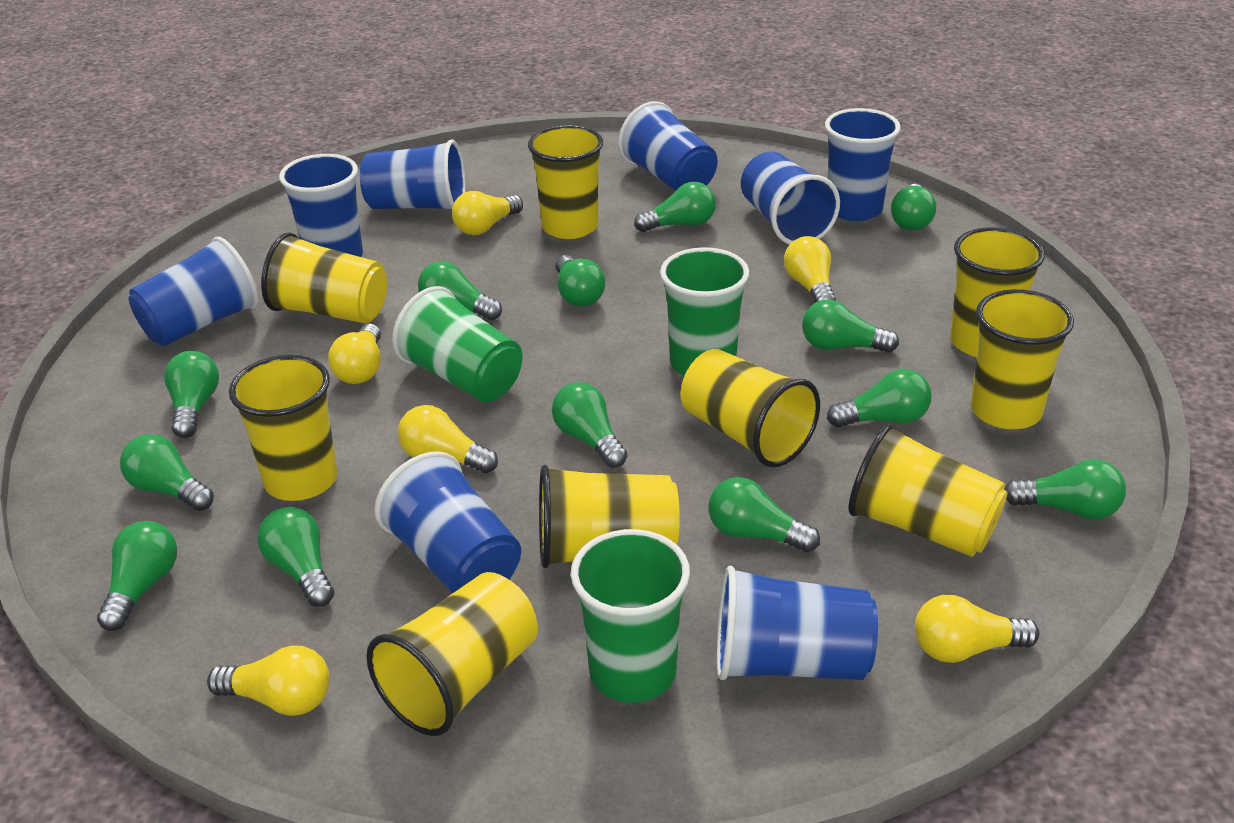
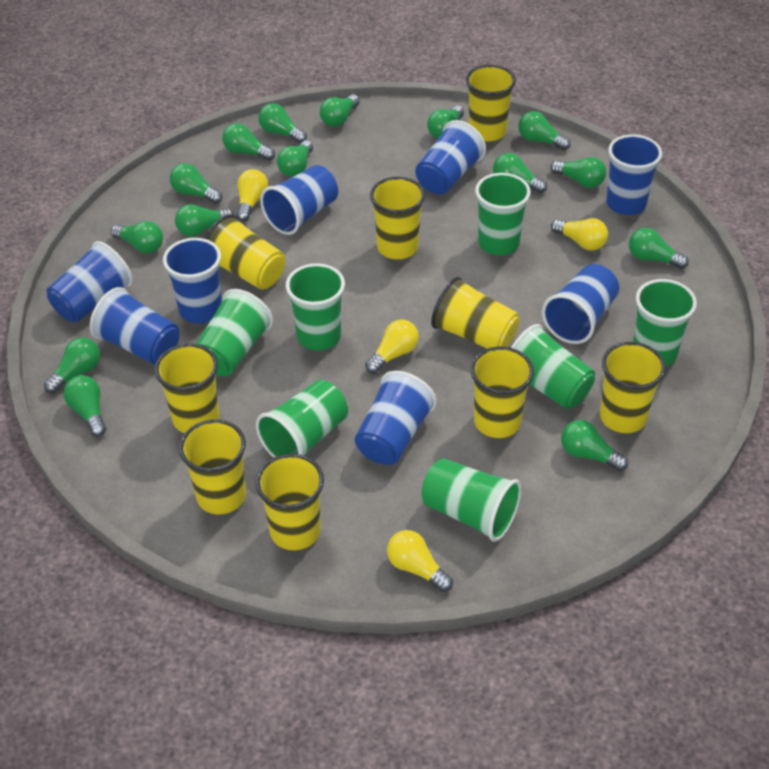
green cup: 3 -> 7
green light bulb: 13 -> 15
yellow light bulb: 6 -> 4

